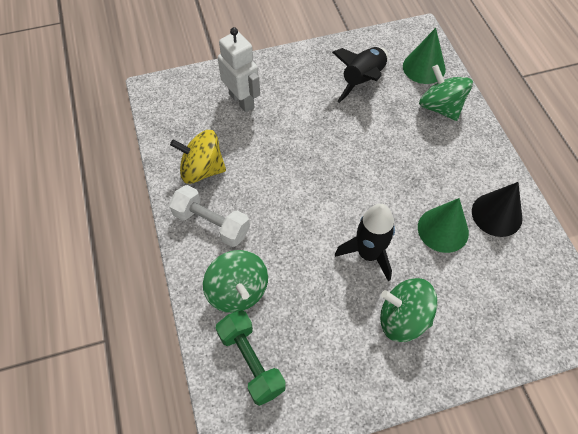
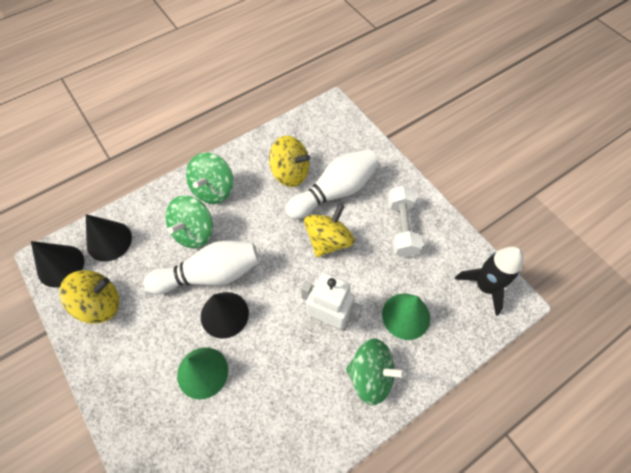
black cone: 1 -> 3
black rocket: 2 -> 1
green dumbbell: 1 -> 0
white bowling pin: 0 -> 2
yellow spinning top: 1 -> 3

